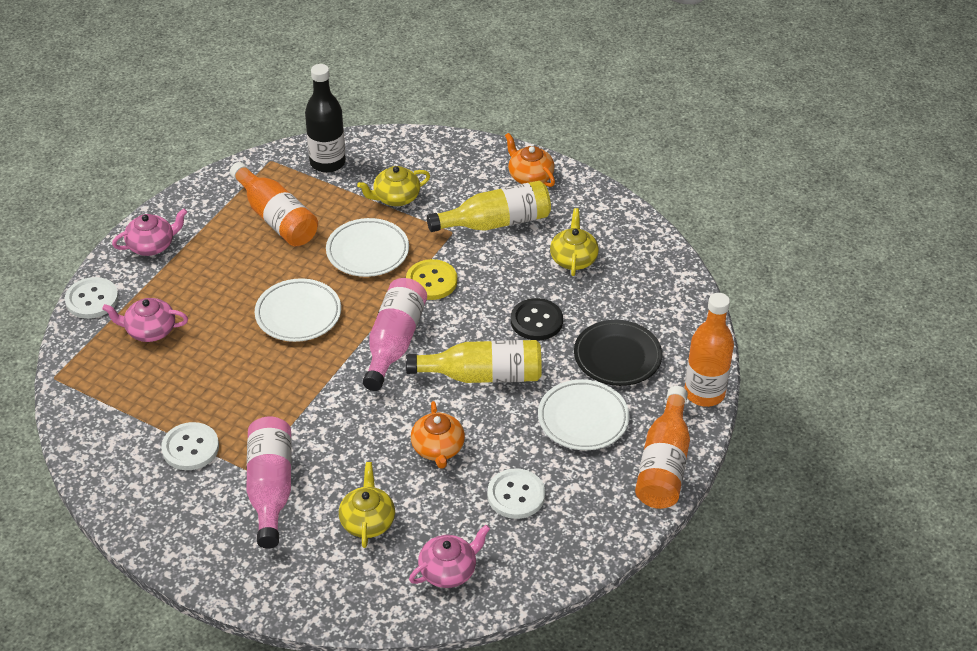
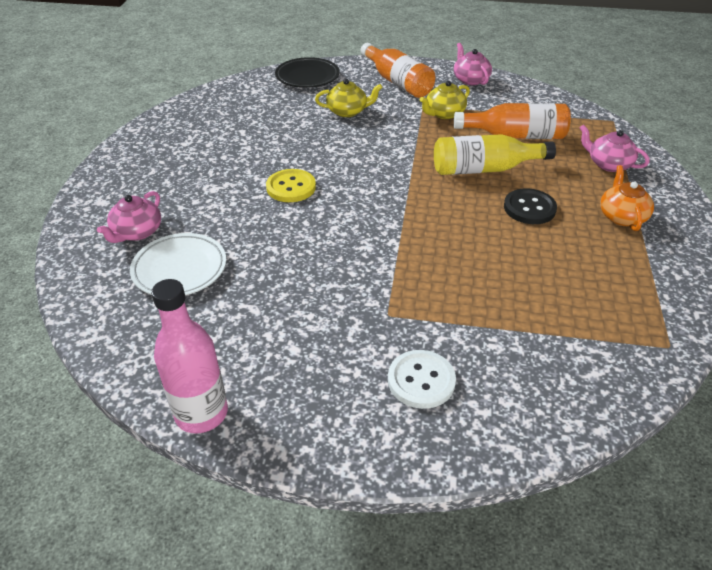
black bottle: 1 -> 0
orange bottle: 3 -> 2
orange teapot: 2 -> 1
pink bottle: 2 -> 1
white button: 3 -> 1
white plate: 3 -> 1
yellow bottle: 2 -> 1
yellow teapot: 3 -> 2

